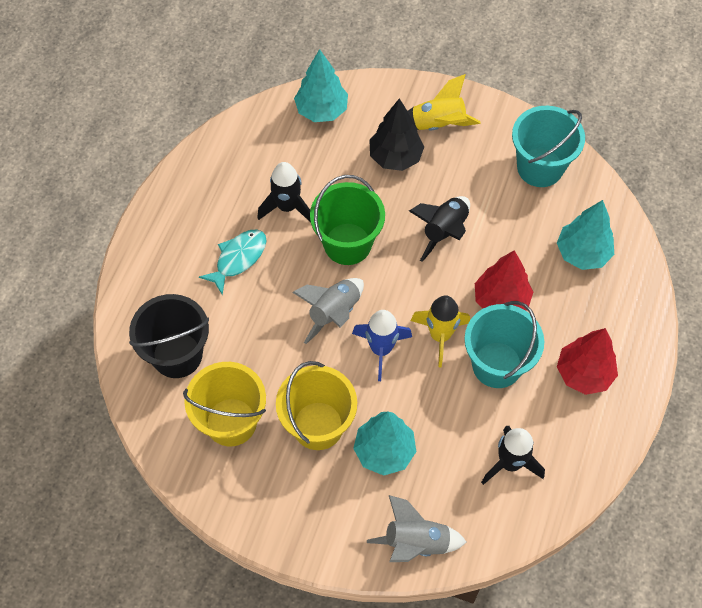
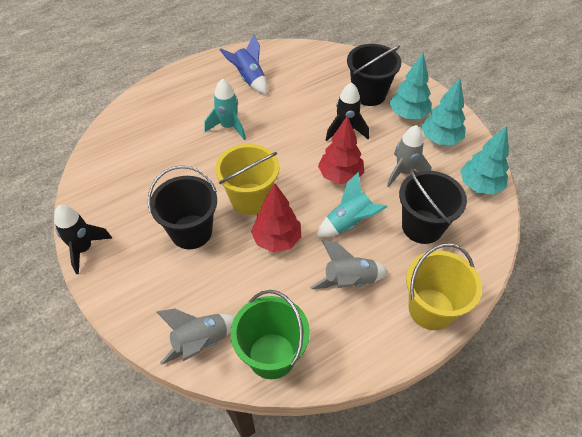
black bucket: 1 -> 3
black rocket: 3 -> 2
black tree: 1 -> 0
grey rocket: 2 -> 3
turquoise bucket: 2 -> 0
turquoise fish: 1 -> 0
turquoise rocket: 0 -> 2
yellow rocket: 2 -> 0

